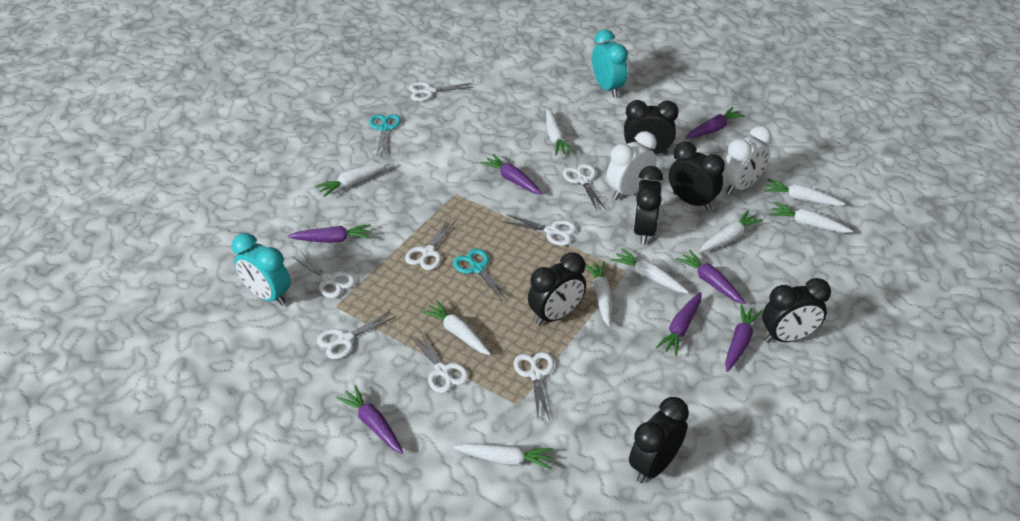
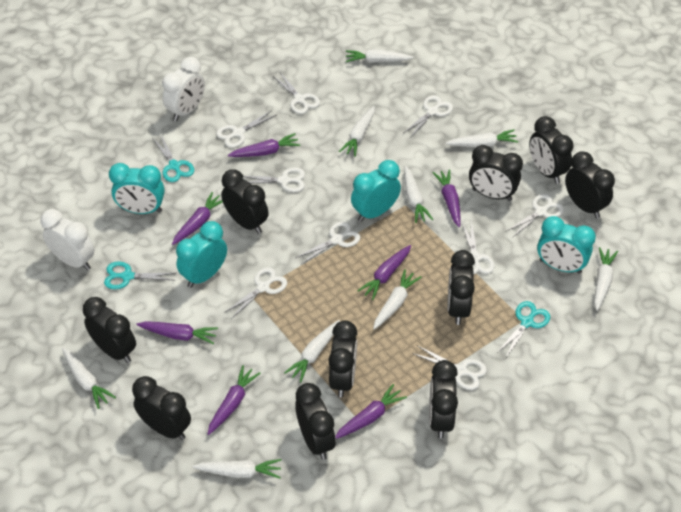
black clock: 6 -> 10
turquoise clock: 2 -> 4
turquoise scissors: 2 -> 3
white scissors: 8 -> 9

